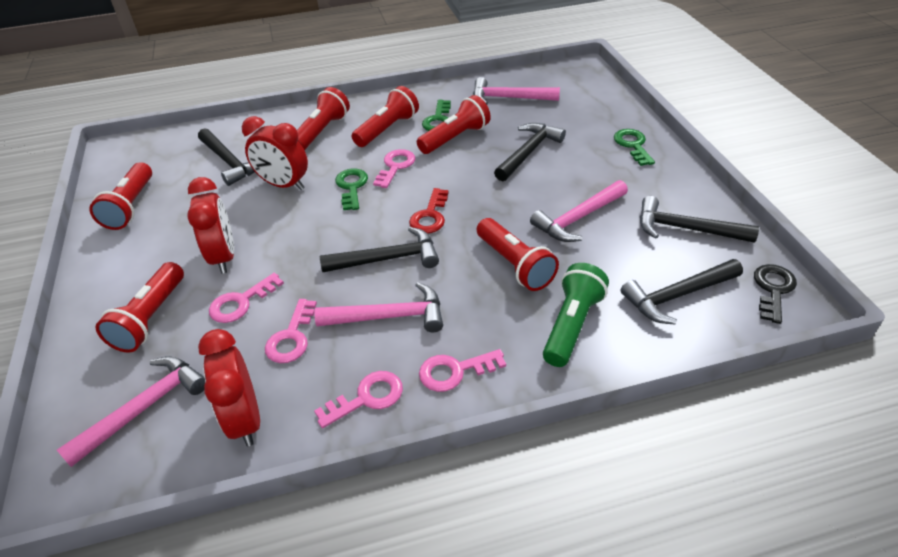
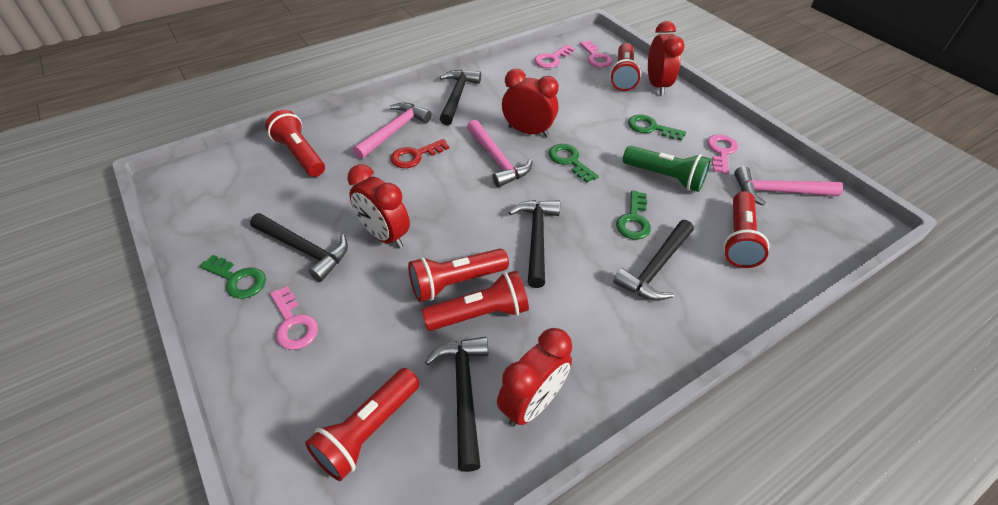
black key: 1 -> 0
green key: 3 -> 4
pink hammer: 4 -> 3
pink key: 5 -> 4
red clock: 3 -> 4

